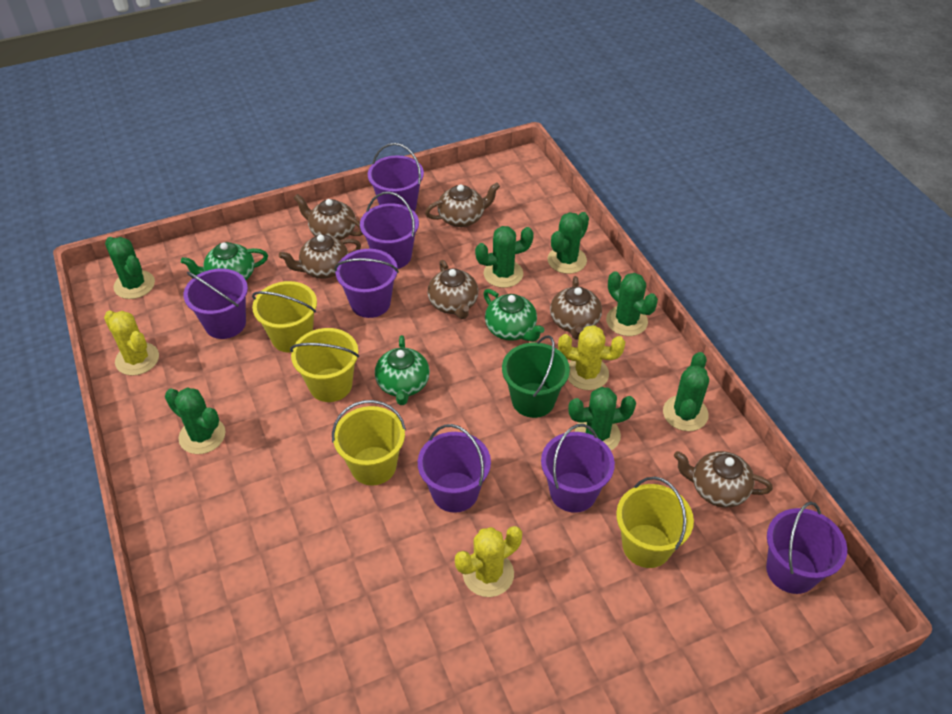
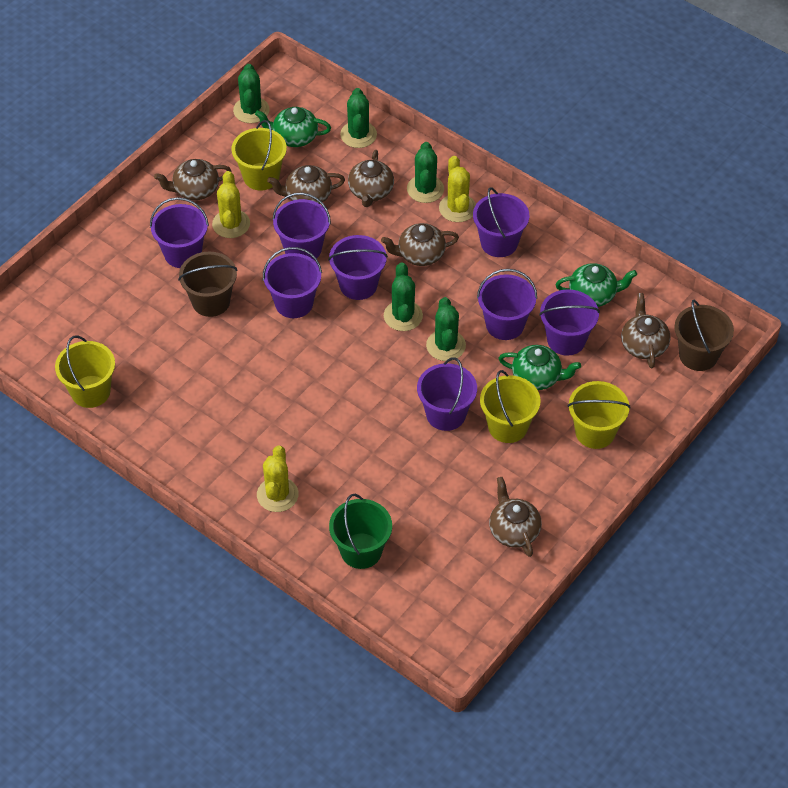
brown bucket: 0 -> 2
green cactus: 7 -> 5
purple bucket: 7 -> 8

